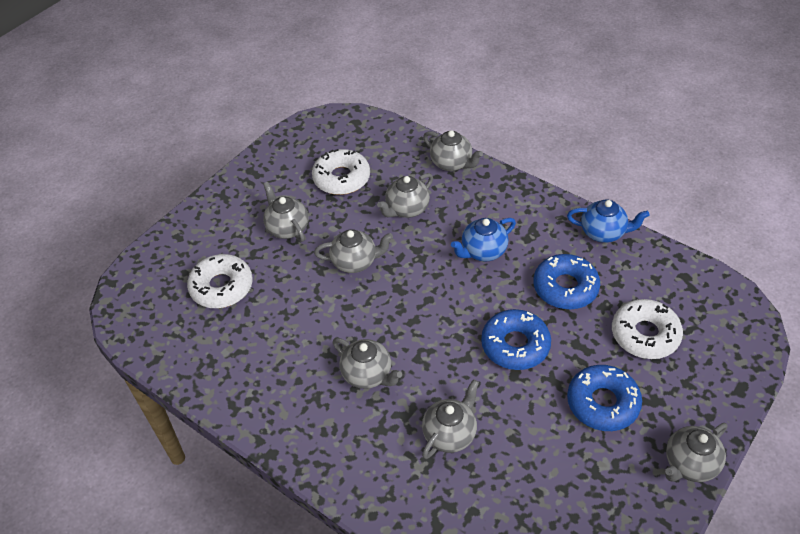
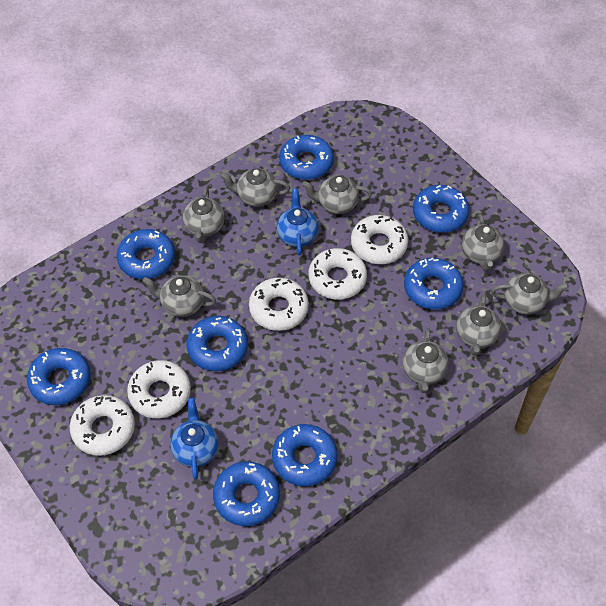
blue donut: 3 -> 8
grey teapot: 7 -> 8
white donut: 3 -> 5

